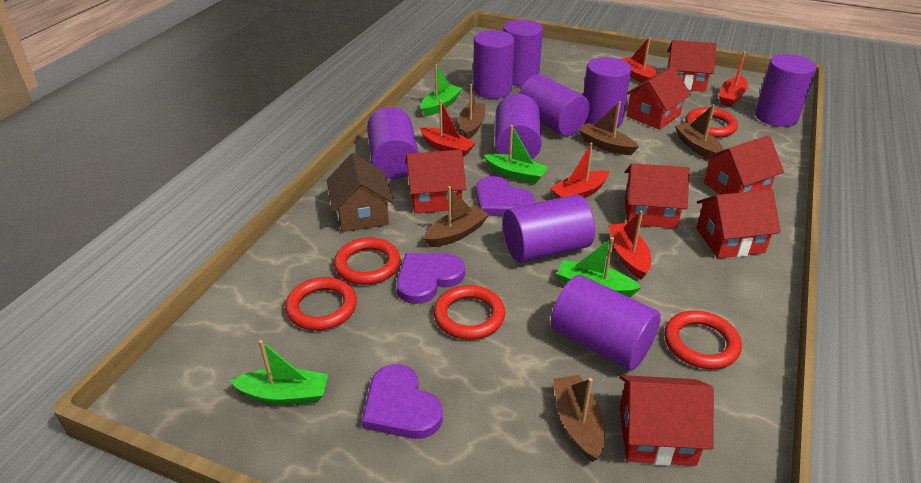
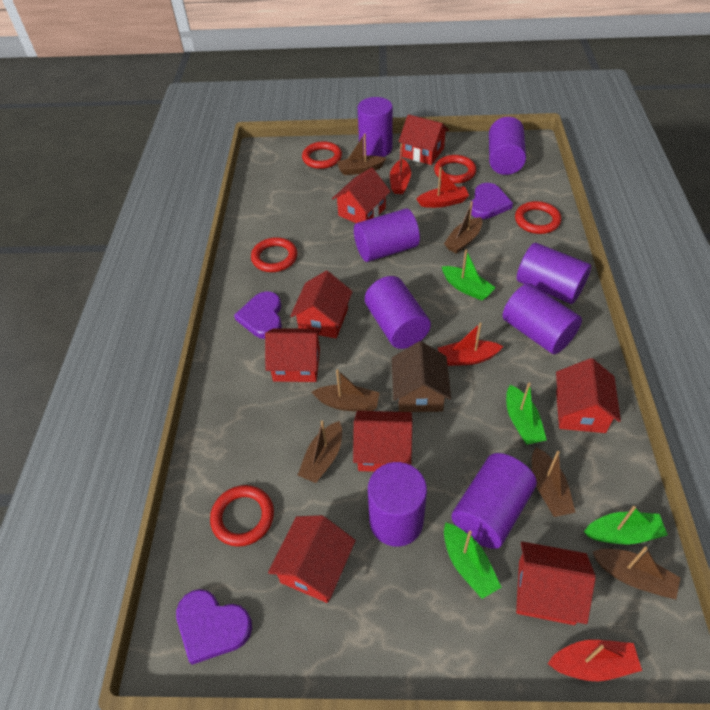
brown boat: 5 -> 6
purple cylinder: 9 -> 8
red boat: 5 -> 4
red house: 7 -> 8

